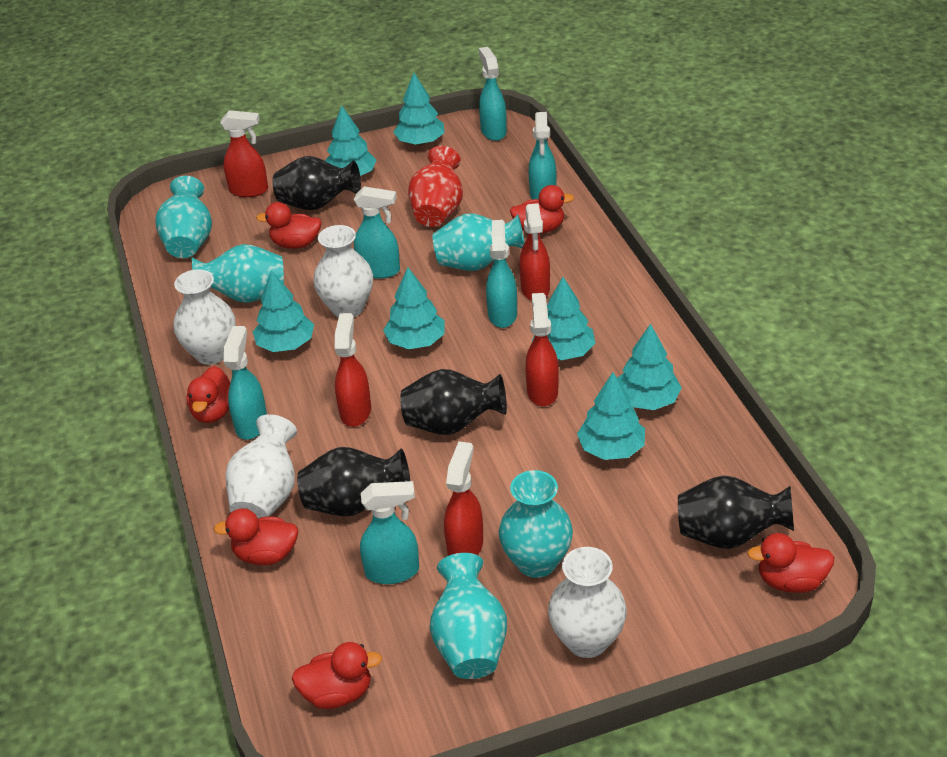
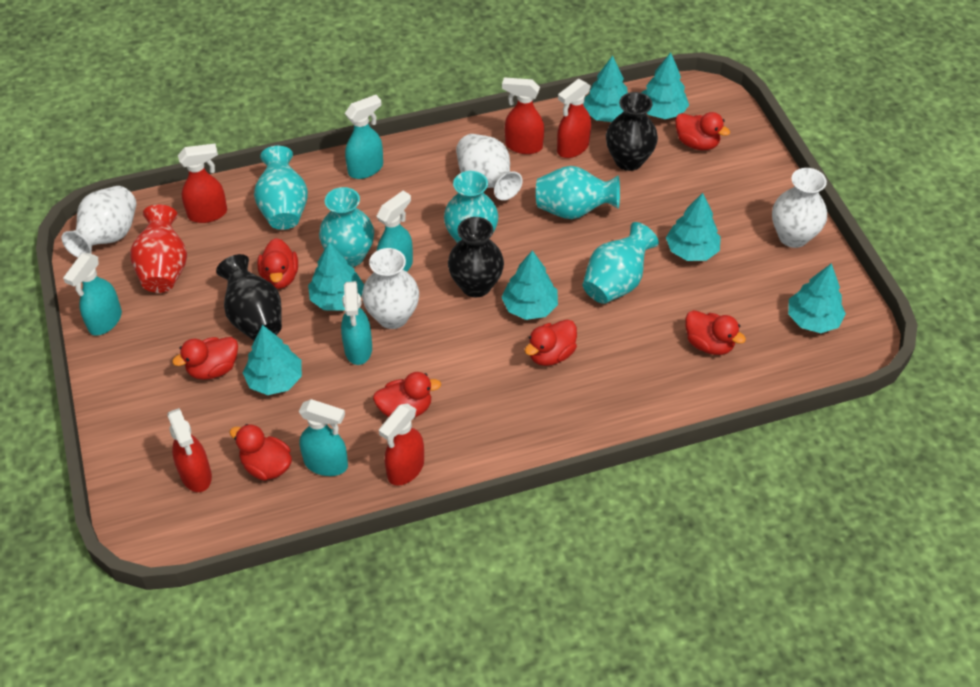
black vase: 4 -> 3
red duck: 6 -> 7
turquoise spray bottle: 6 -> 5

